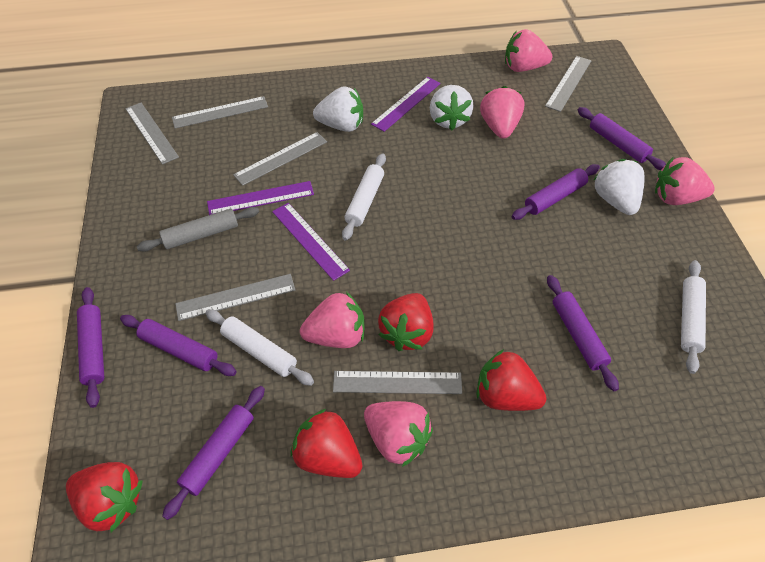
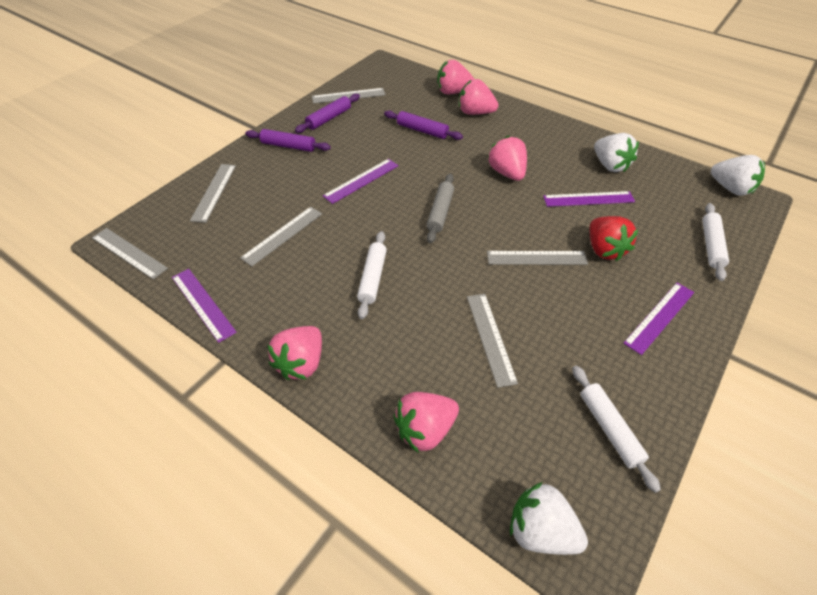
purple rolling pin: 6 -> 3
purple ruler: 3 -> 4
red strawberry: 4 -> 1

